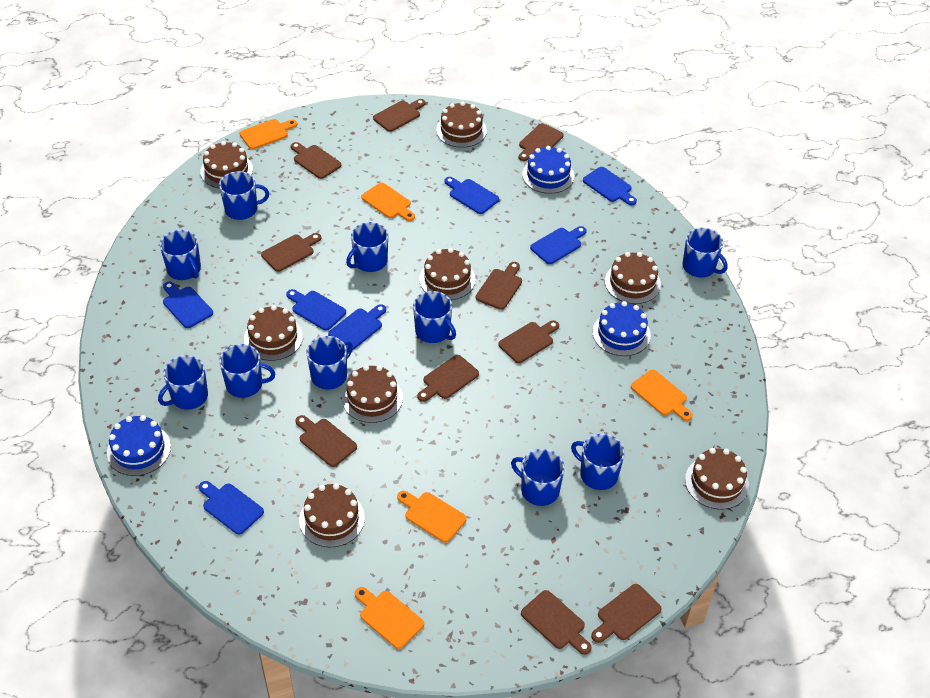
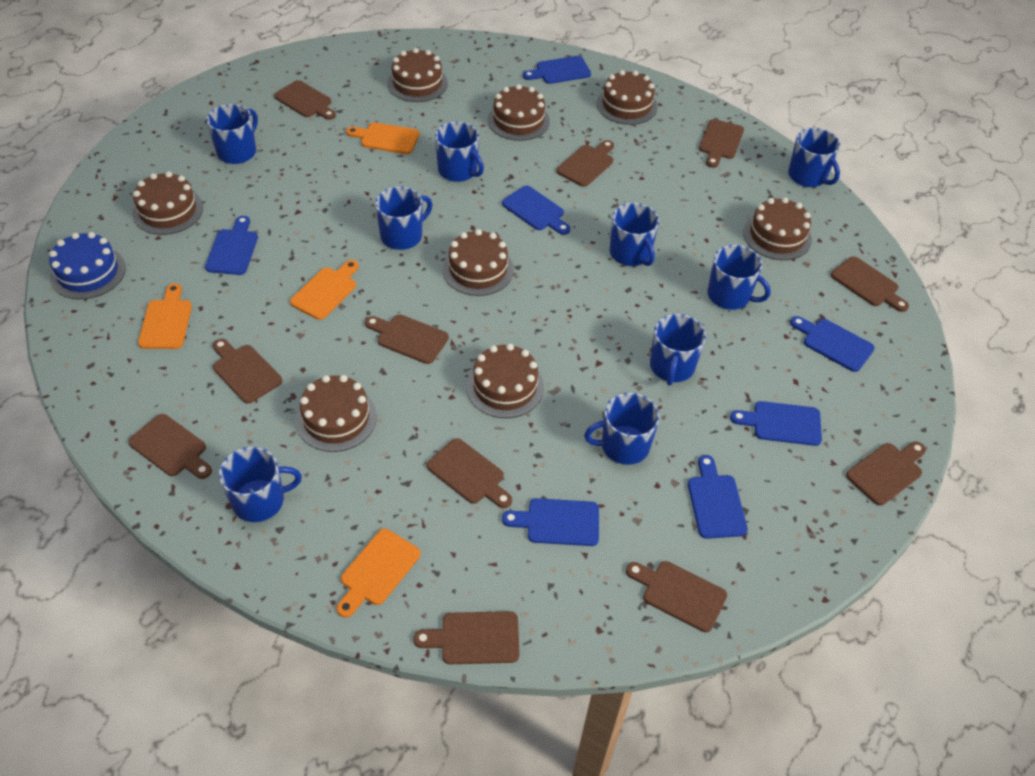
blue cake: 3 -> 1
blue mug: 10 -> 9
brown cutting board: 10 -> 11
orange cutting board: 5 -> 4

